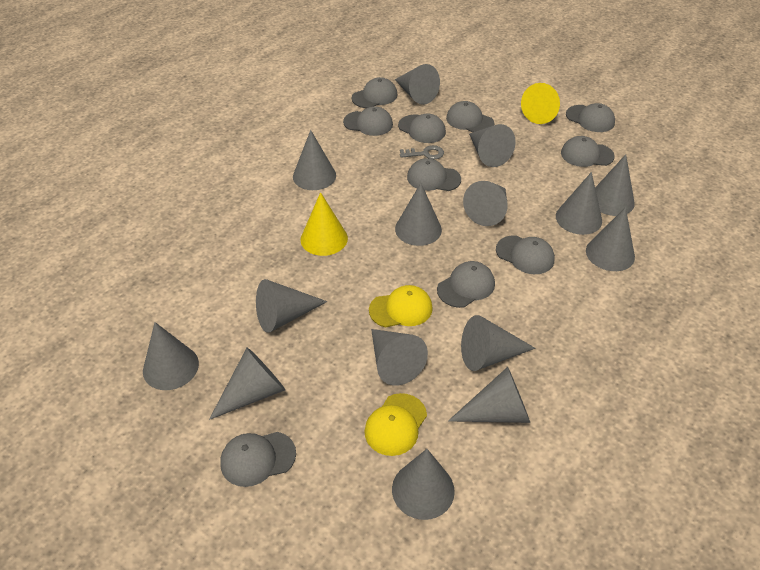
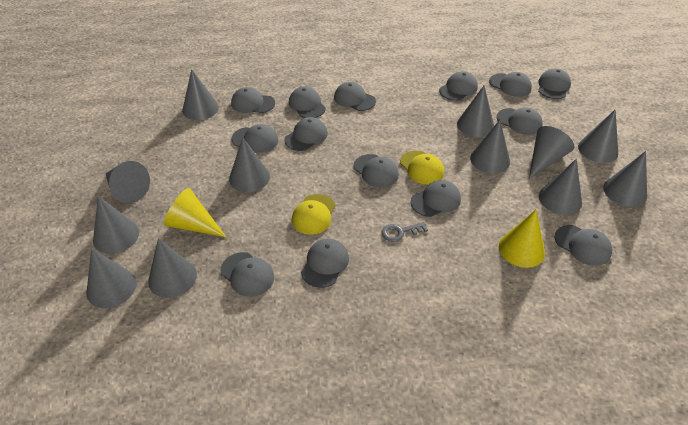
grey cap: 10 -> 14
grey cone: 15 -> 12

